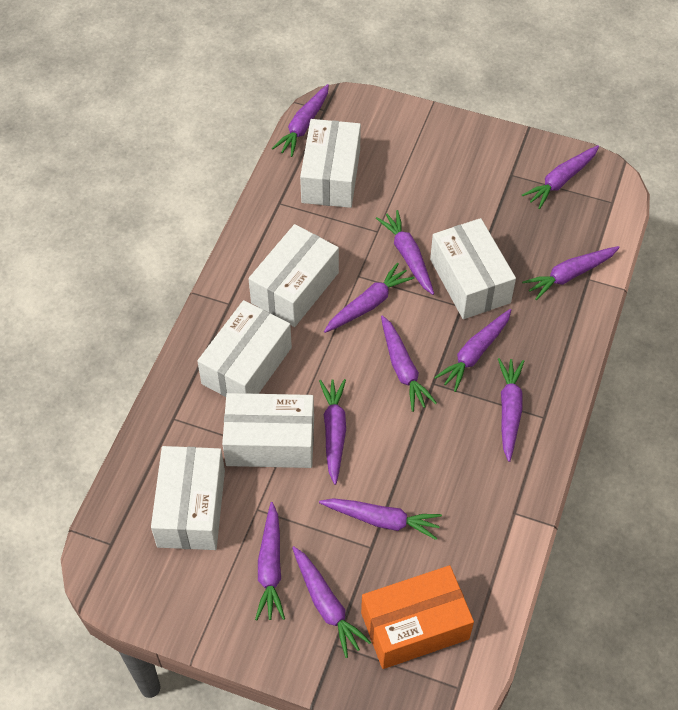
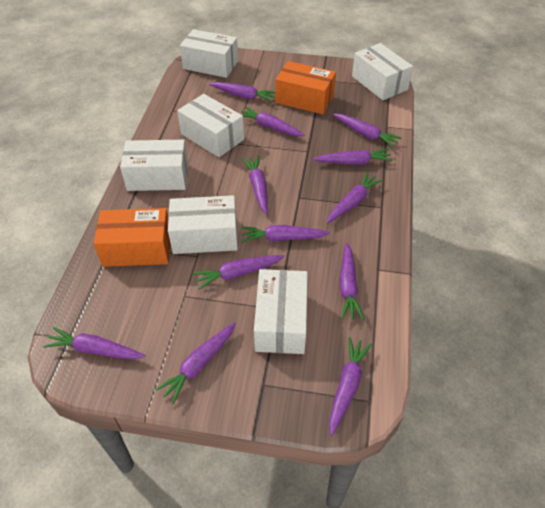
orange box: 1 -> 2

